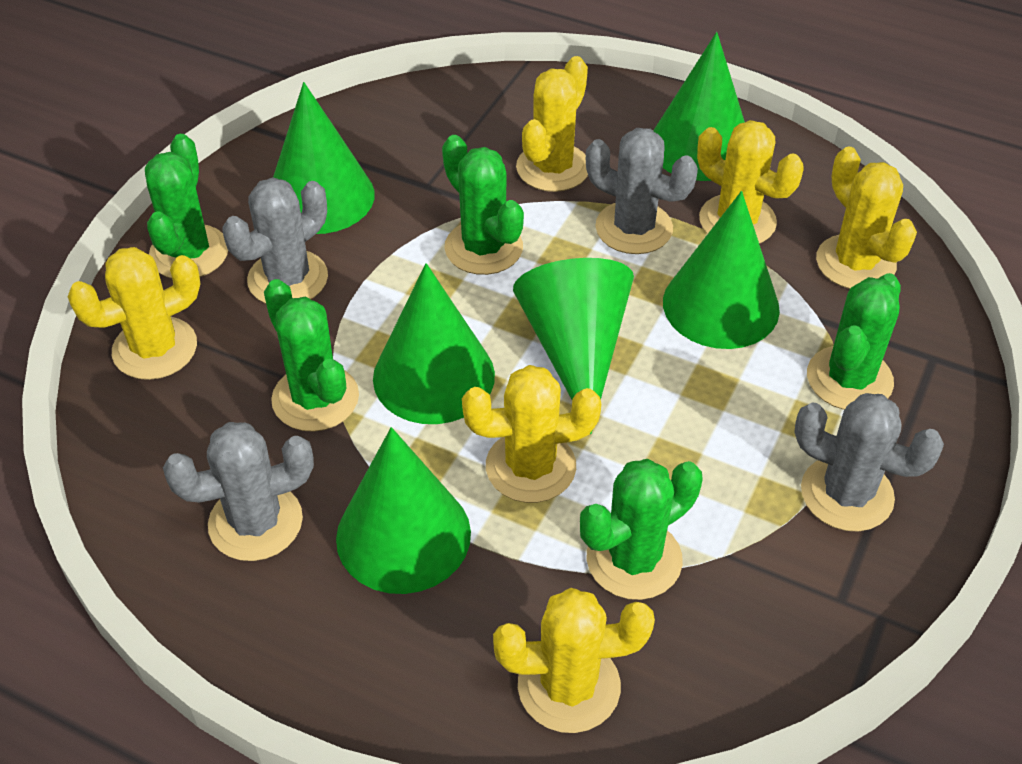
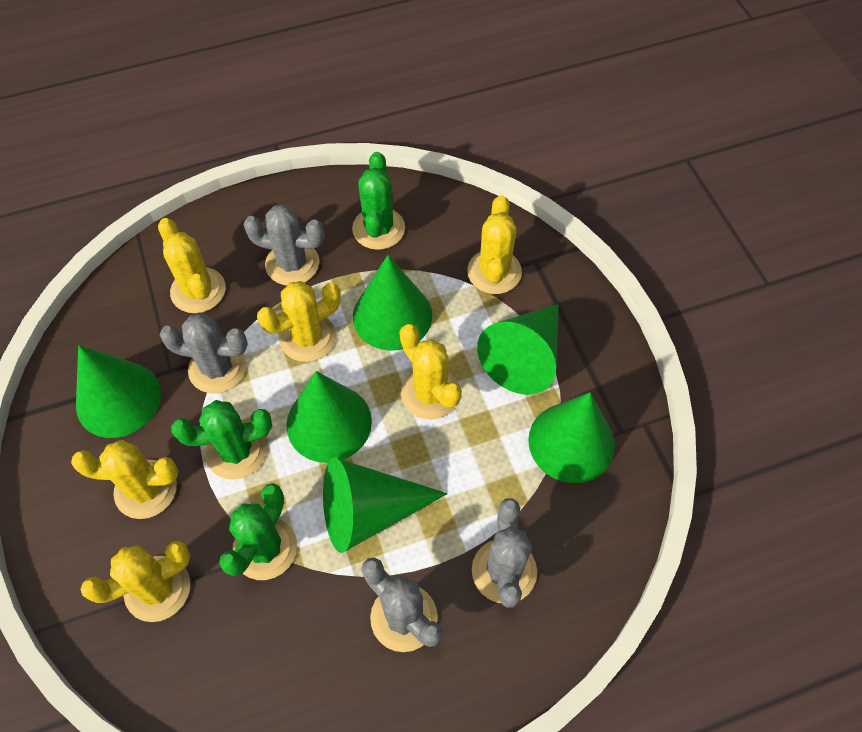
green cactus: 5 -> 3

